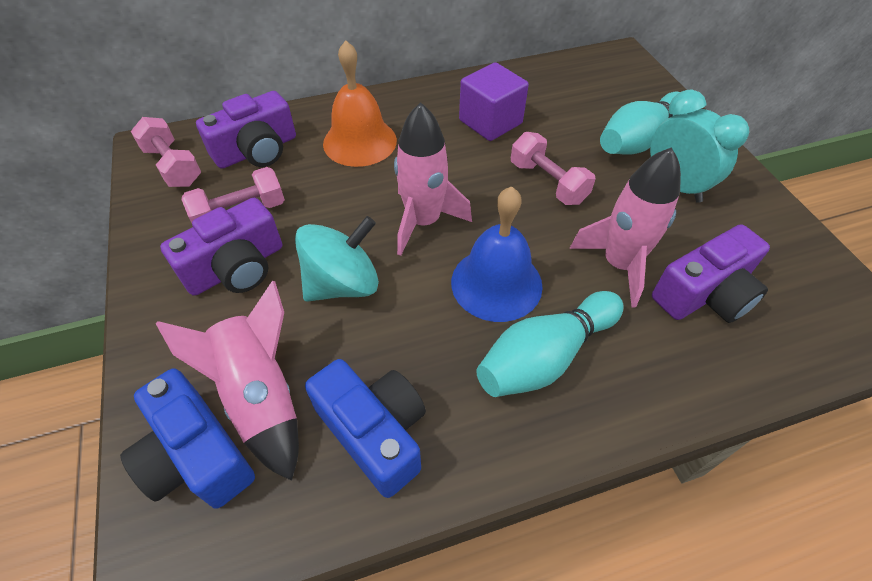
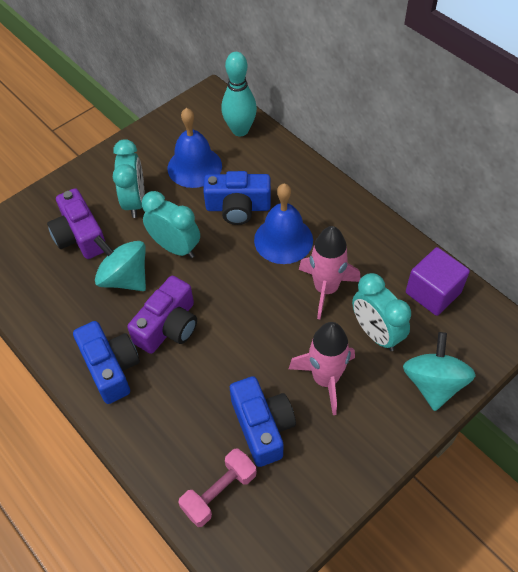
blue bell: 1 -> 2
blue camera: 2 -> 3
orange bell: 1 -> 0
pink dumbbell: 3 -> 1
pink rocket: 3 -> 2
purple camera: 3 -> 2
turquoise bowling pin: 2 -> 1
turquoise clock: 1 -> 3
turquoise spinning top: 1 -> 2

